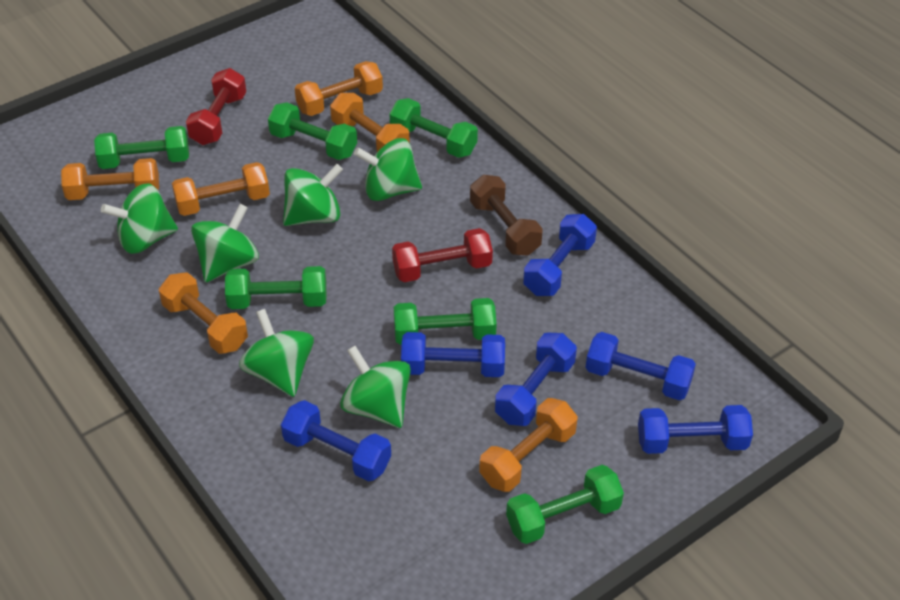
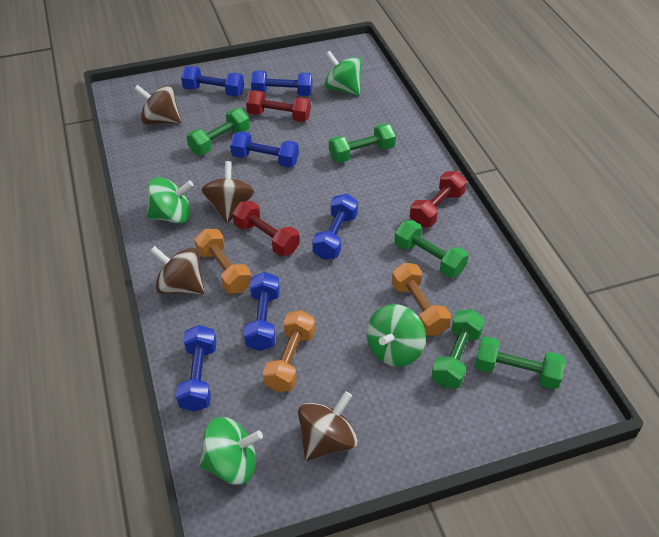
brown dumbbell: 1 -> 0
brown spinning top: 0 -> 4
green dumbbell: 6 -> 5
green spinning top: 6 -> 4
orange dumbbell: 6 -> 3
red dumbbell: 2 -> 3

